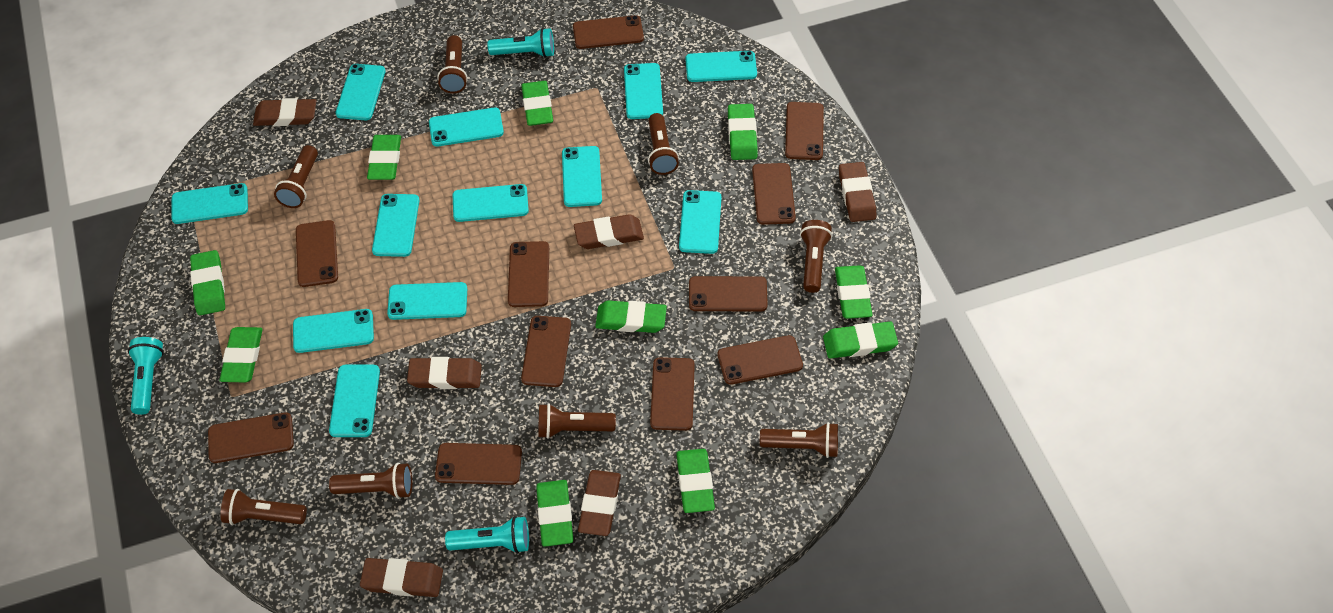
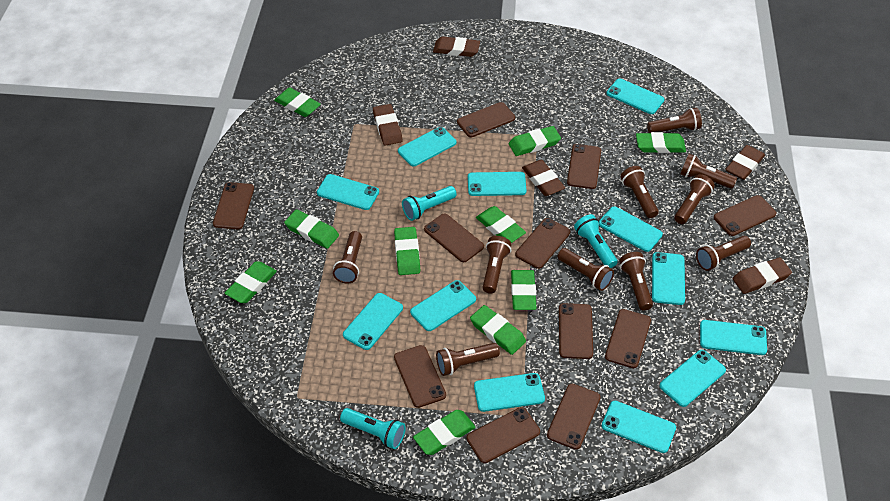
brown eraser: 6 -> 5
brown flashlight: 8 -> 10

